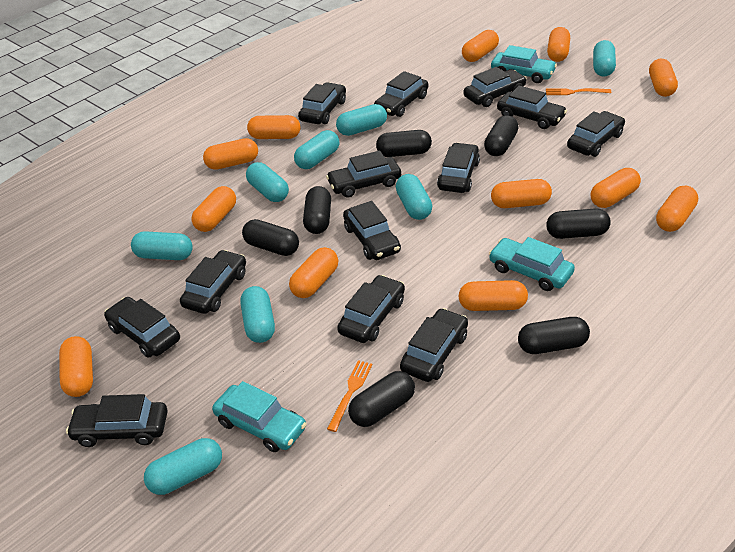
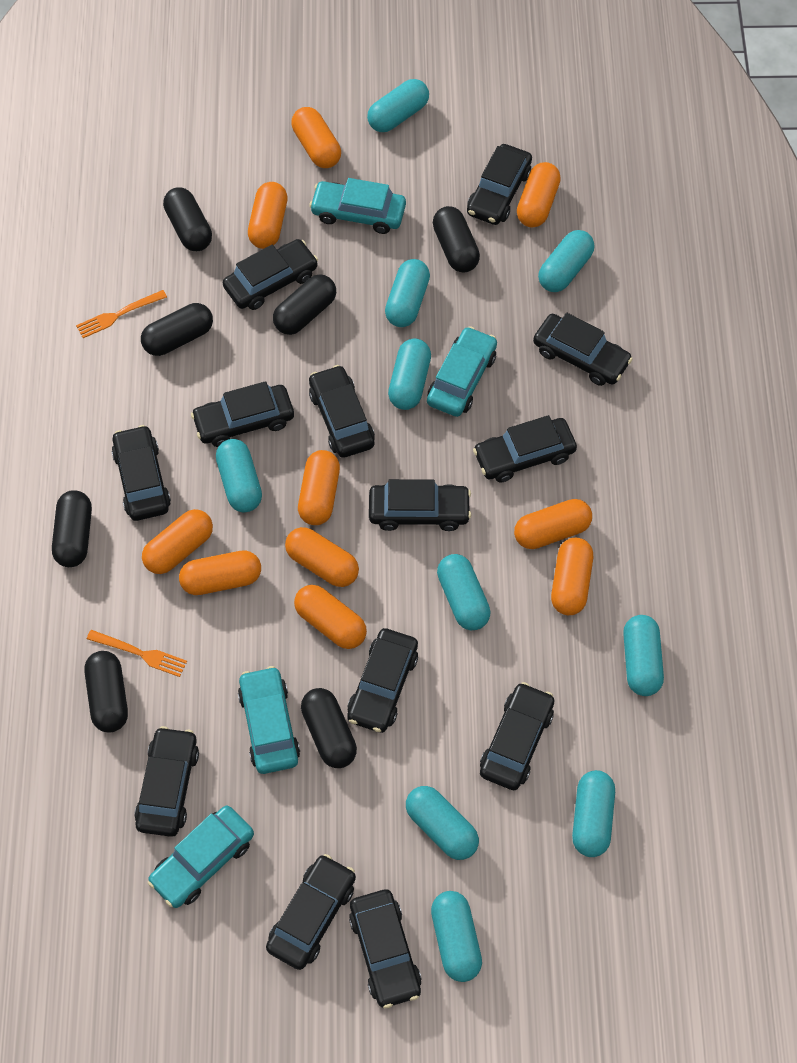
orange capsule: 12 -> 10
turquoise capsule: 8 -> 10
turquoise car: 3 -> 4

